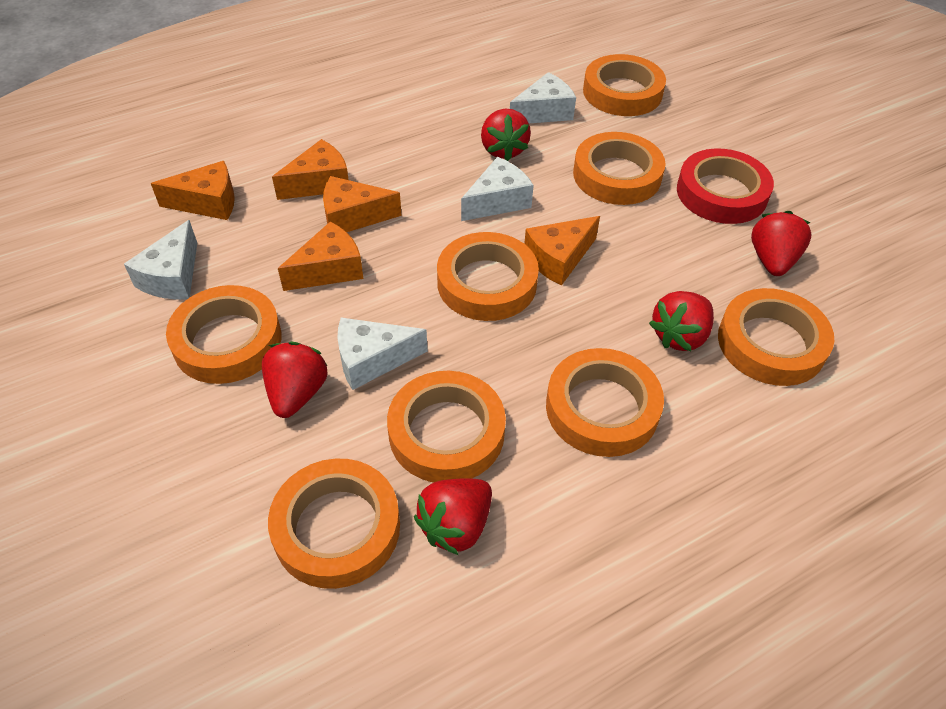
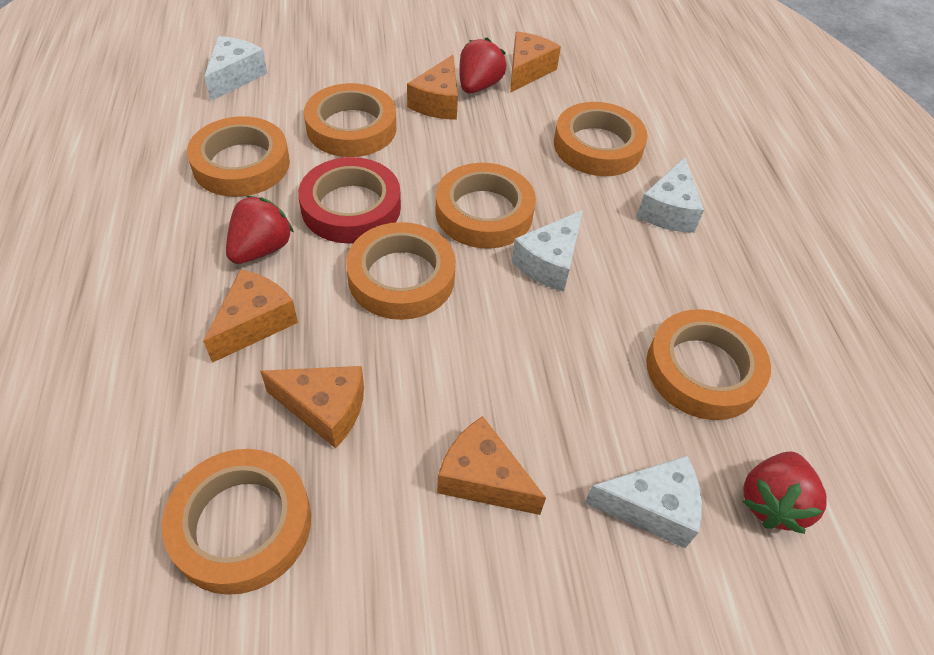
orange tape: 8 -> 7
red strawberry: 5 -> 3

